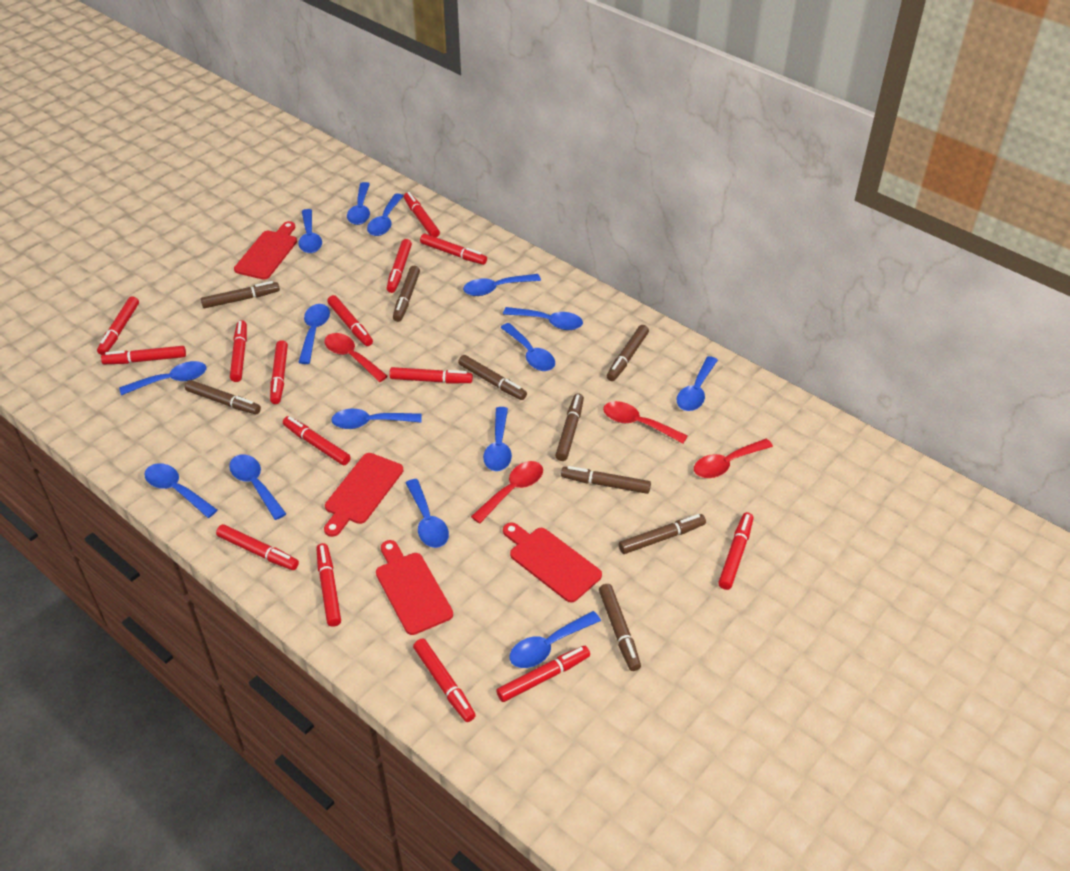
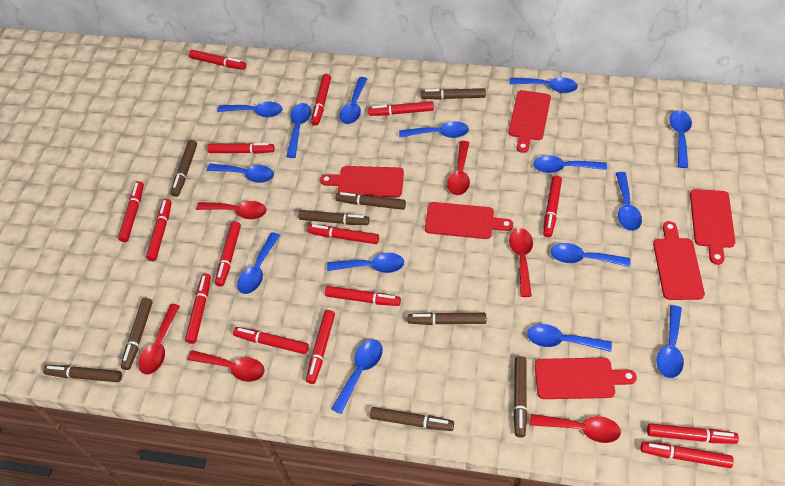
red cutting board: 4 -> 6
red spoon: 4 -> 6

